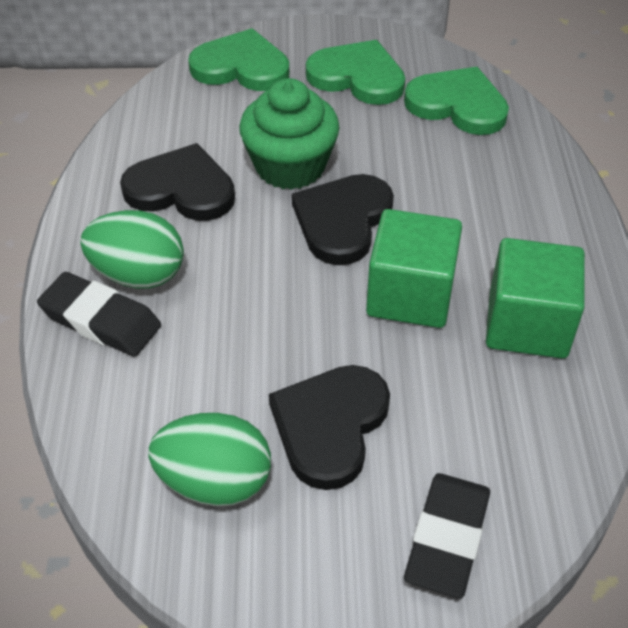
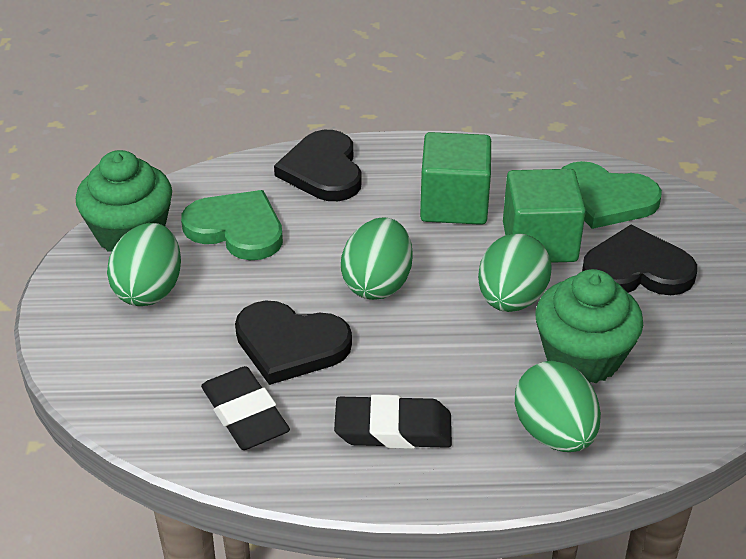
green cupcake: 1 -> 2
green egg: 2 -> 4
green heart: 3 -> 2

